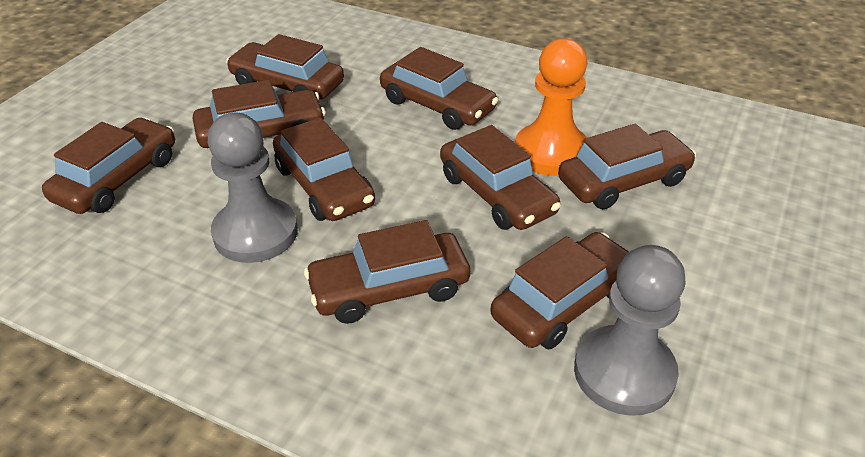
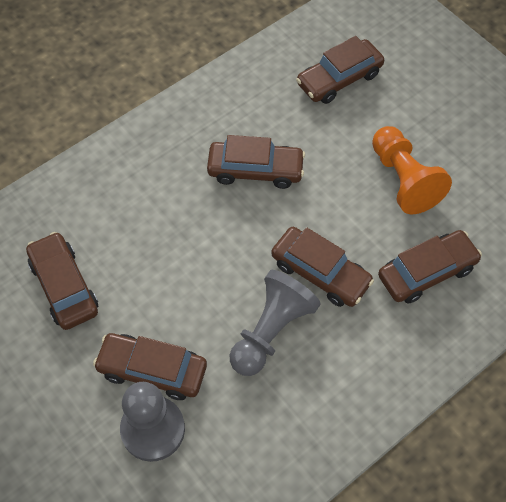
brown car: 9 -> 6

